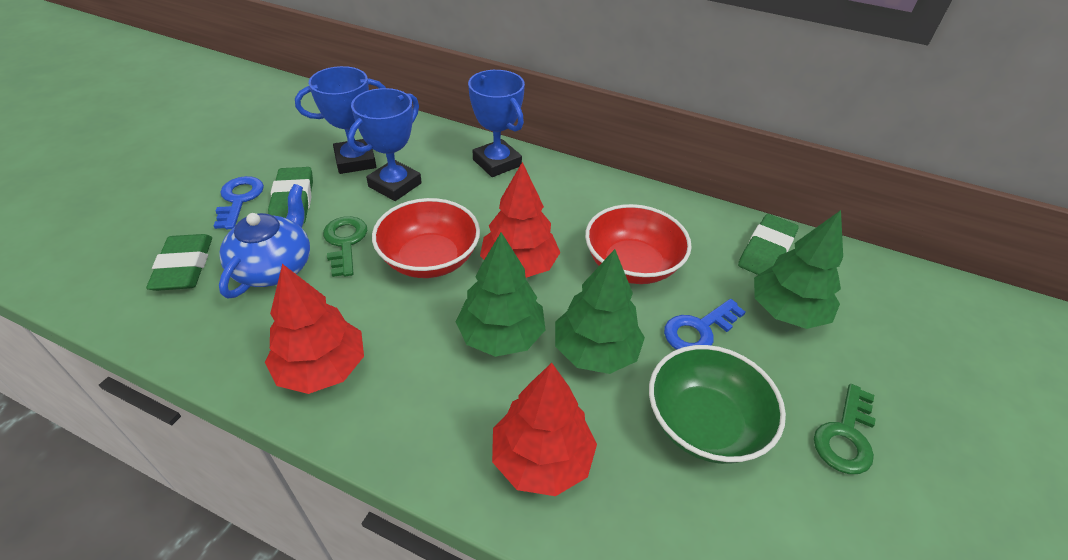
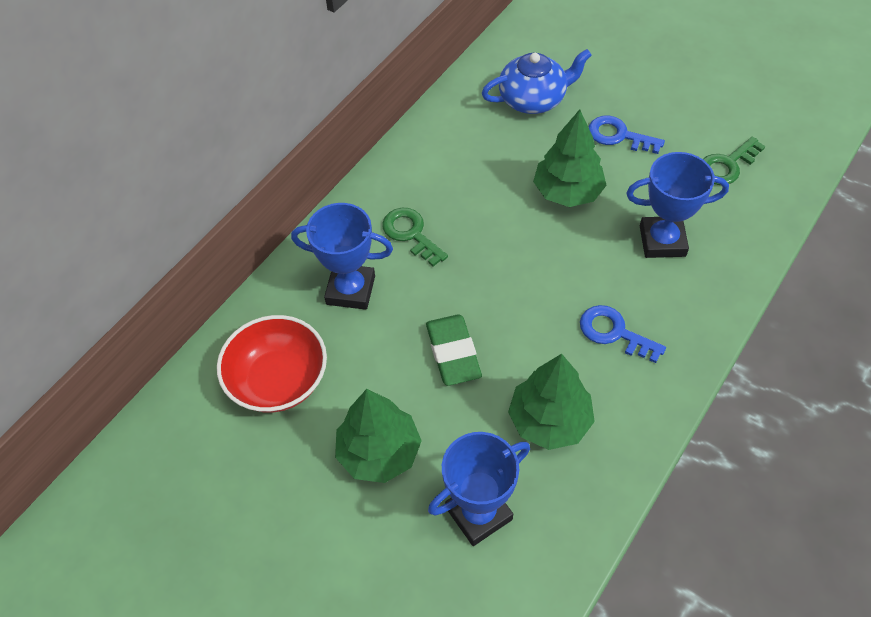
green bowl: 1 -> 0
green eraser: 3 -> 1
red bowl: 2 -> 1
red tree: 3 -> 0

